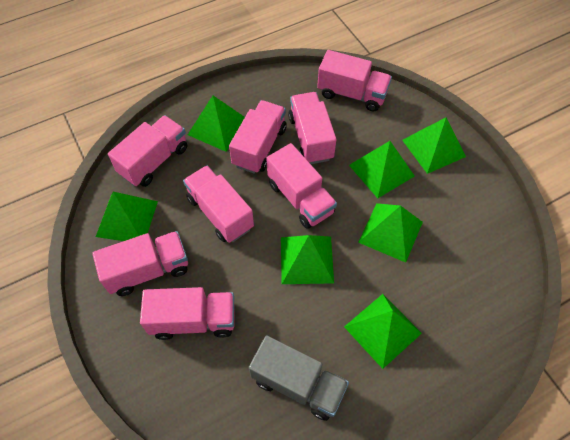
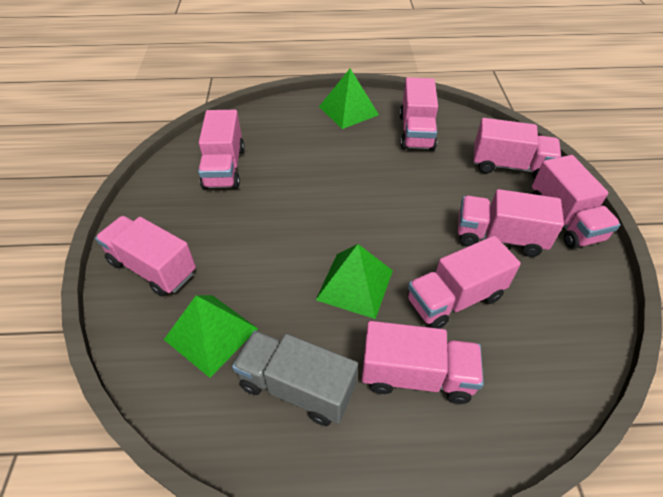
green pyramid: 7 -> 3

